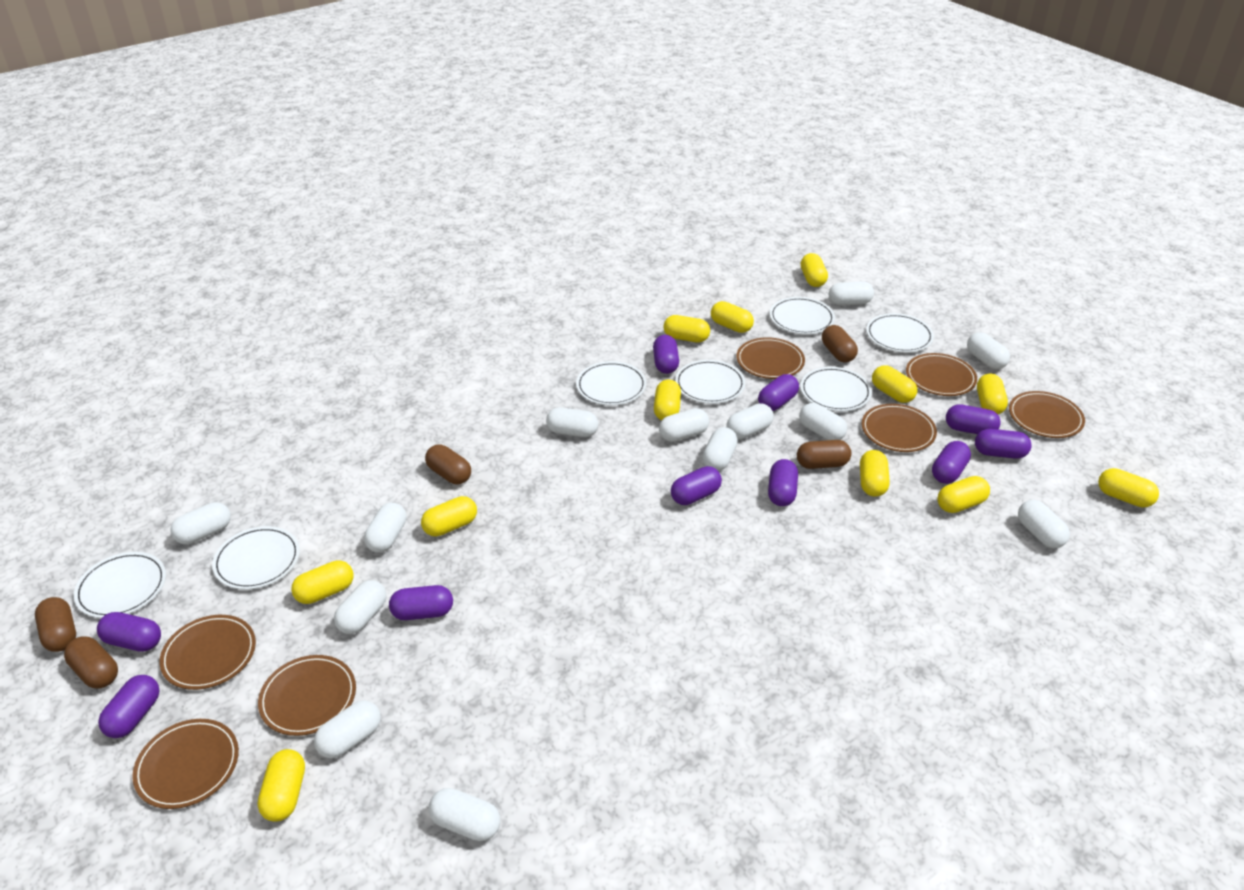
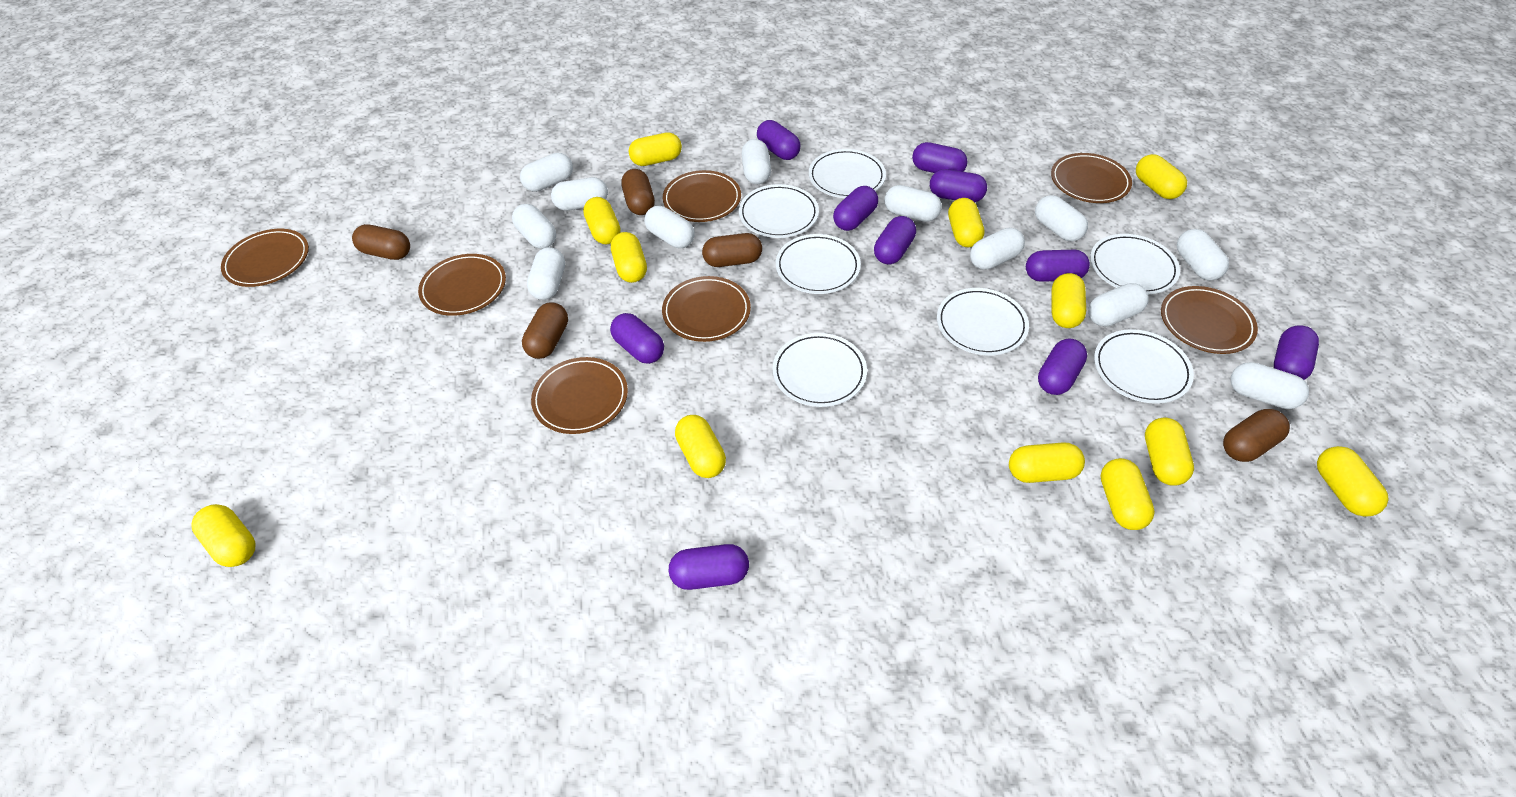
white capsule: 13 -> 12

